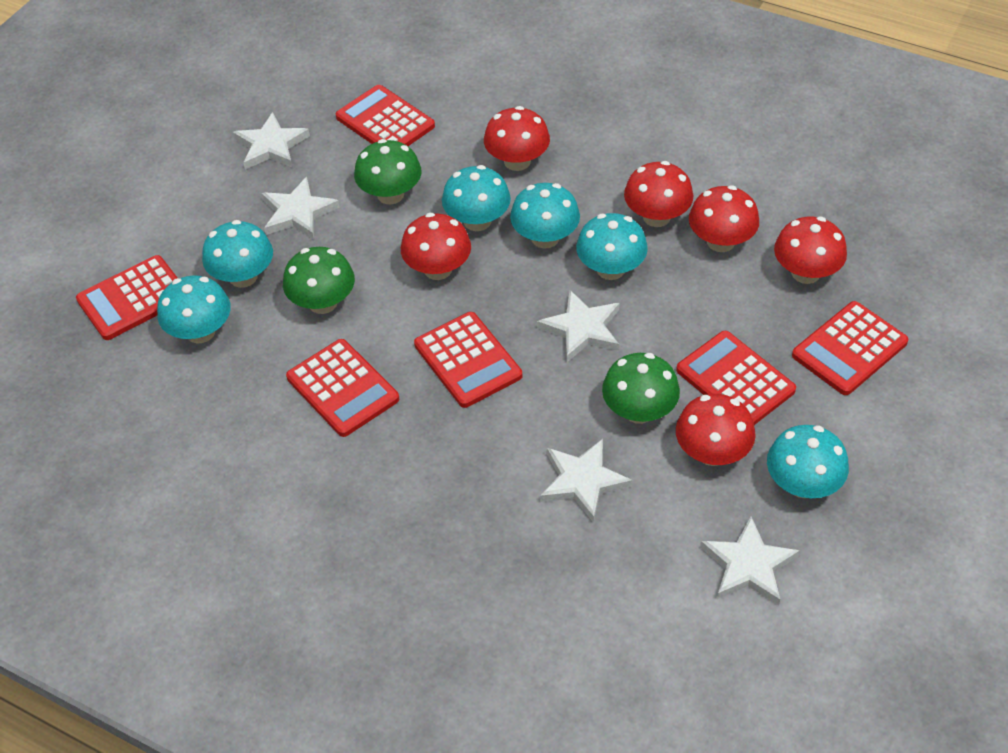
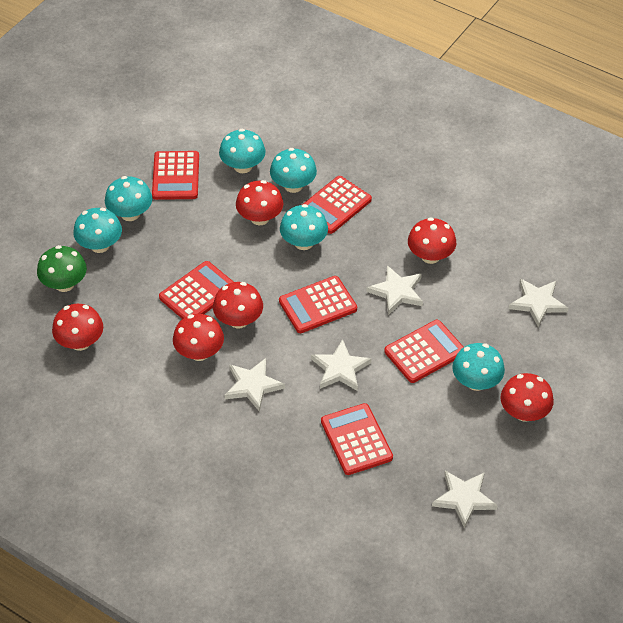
green mushroom: 3 -> 1

